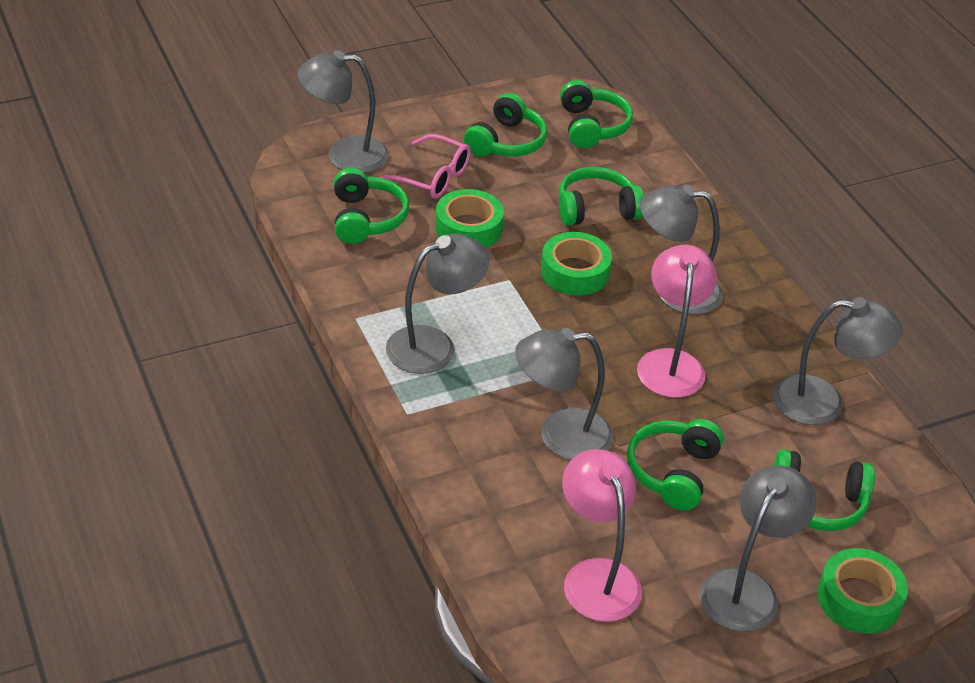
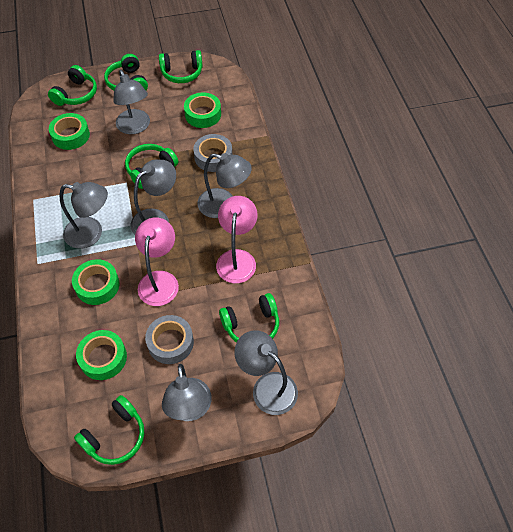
green tape: 3 -> 4
grey tape: 0 -> 2
pink glasses: 1 -> 0

